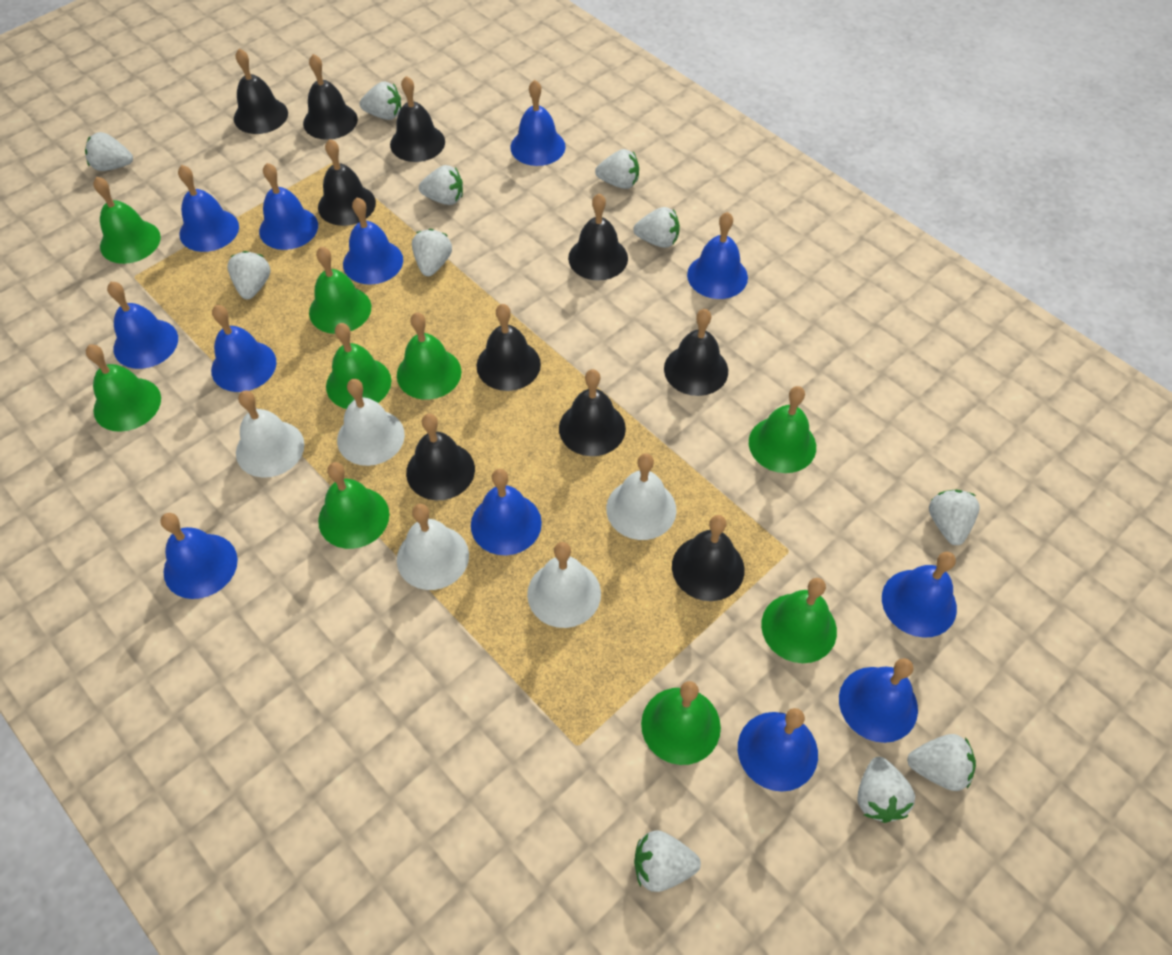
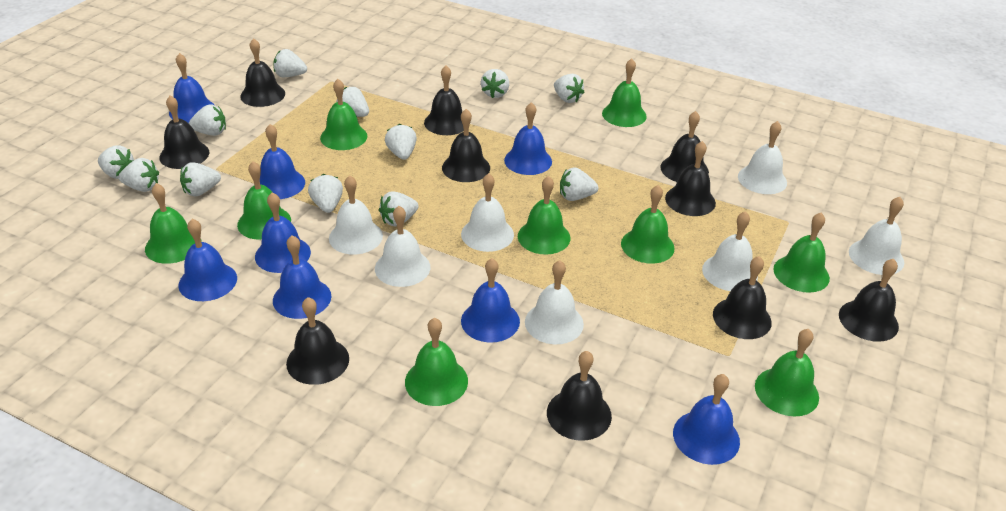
blue bell: 12 -> 8
white bell: 5 -> 7
white strawberry: 11 -> 12

